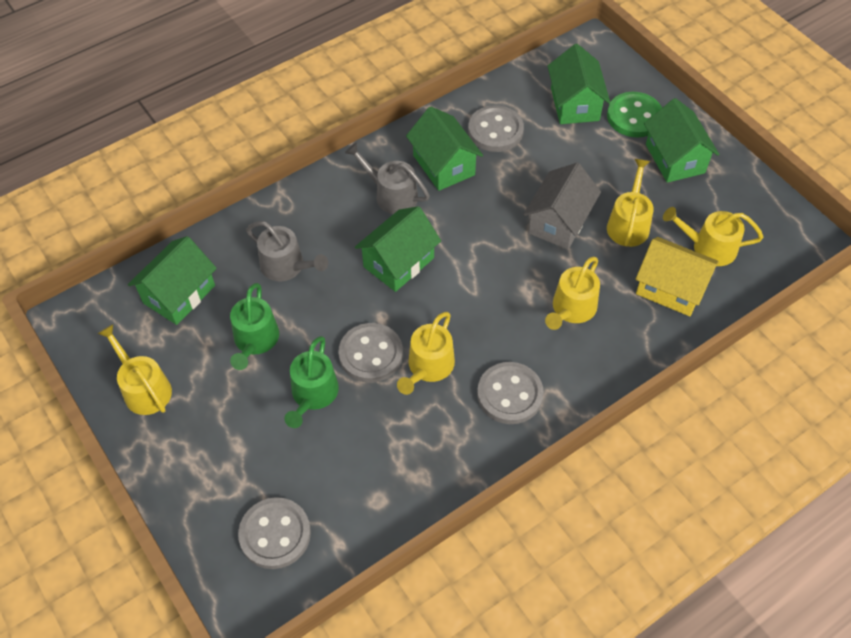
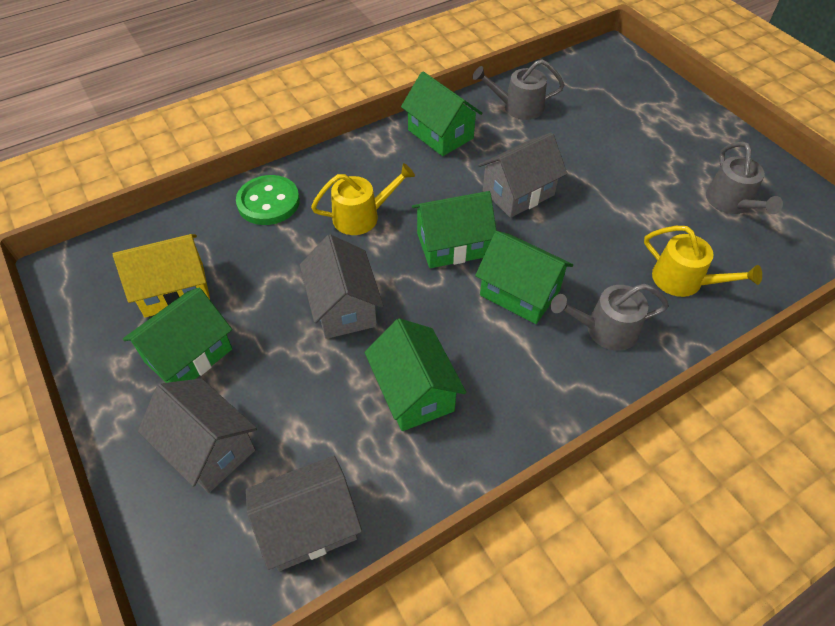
green watering can: 2 -> 0
grey button: 4 -> 0
grey house: 1 -> 4
grey watering can: 2 -> 3
yellow watering can: 5 -> 2

